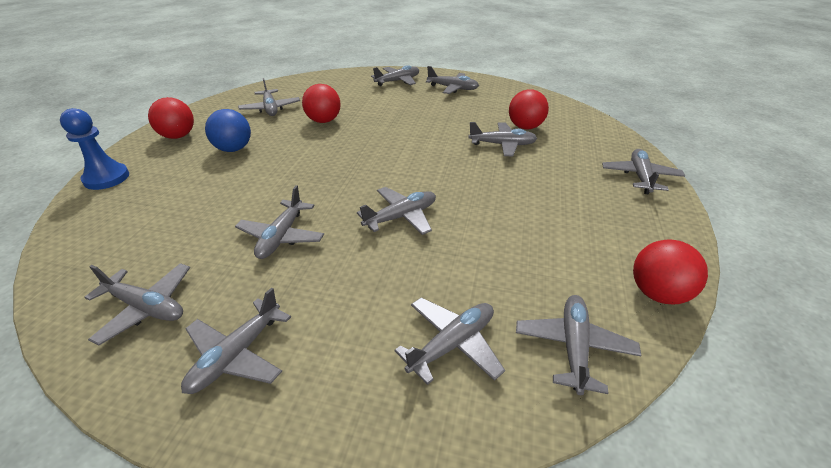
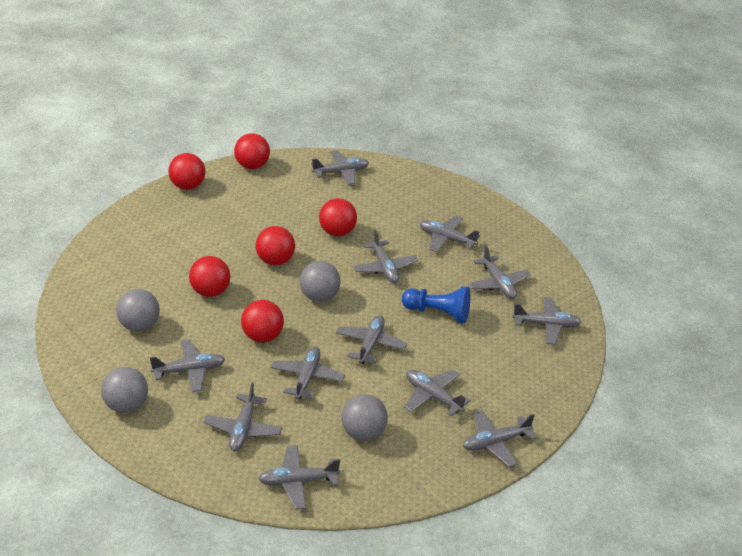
blue ball: 1 -> 0
grey ball: 0 -> 4
grey plane: 11 -> 12
red ball: 4 -> 6

